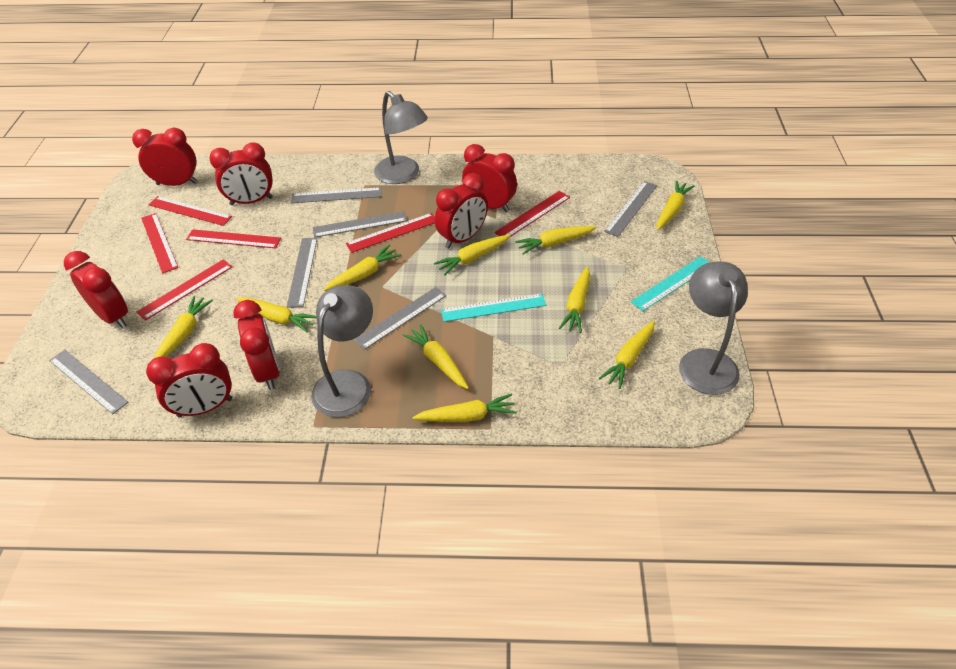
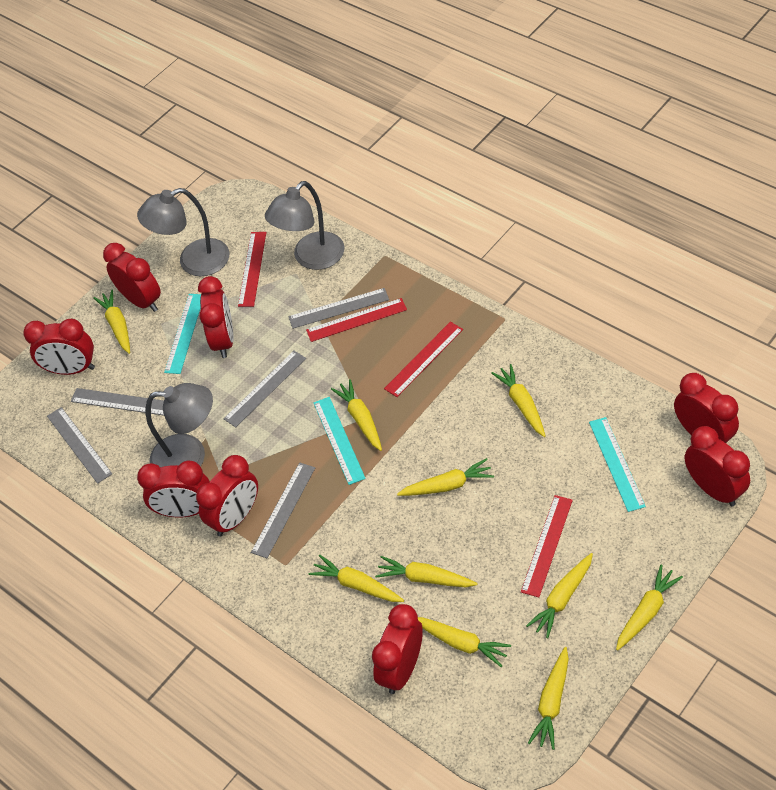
grey ruler: 6 -> 5
red clock: 7 -> 8
red ruler: 6 -> 4
turquoise ruler: 2 -> 3

